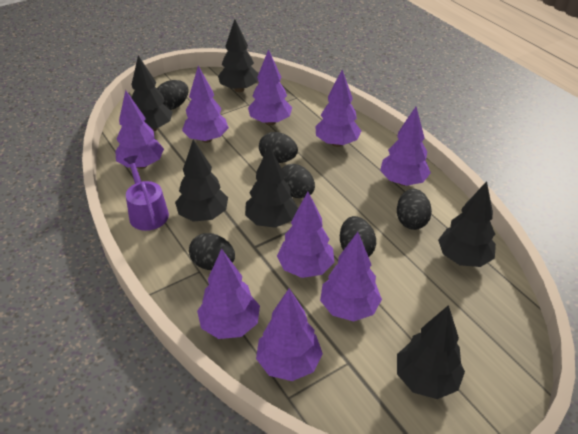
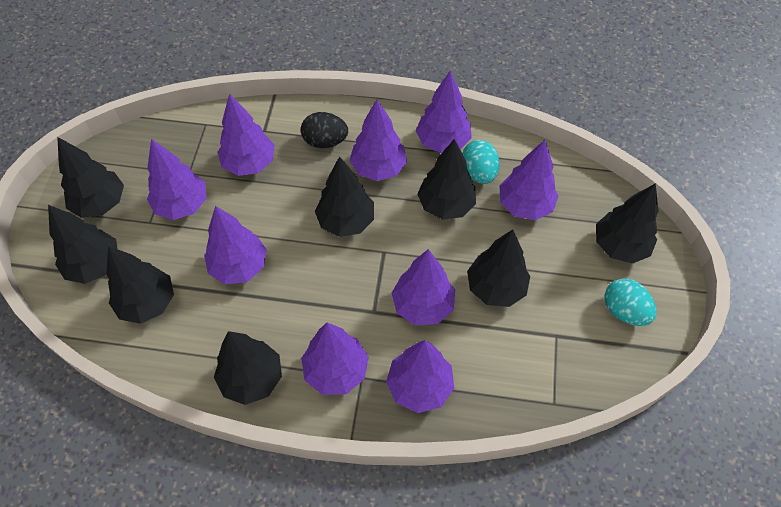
black egg: 6 -> 1
black tree: 6 -> 8
purple watering can: 1 -> 0
turquoise egg: 0 -> 2

